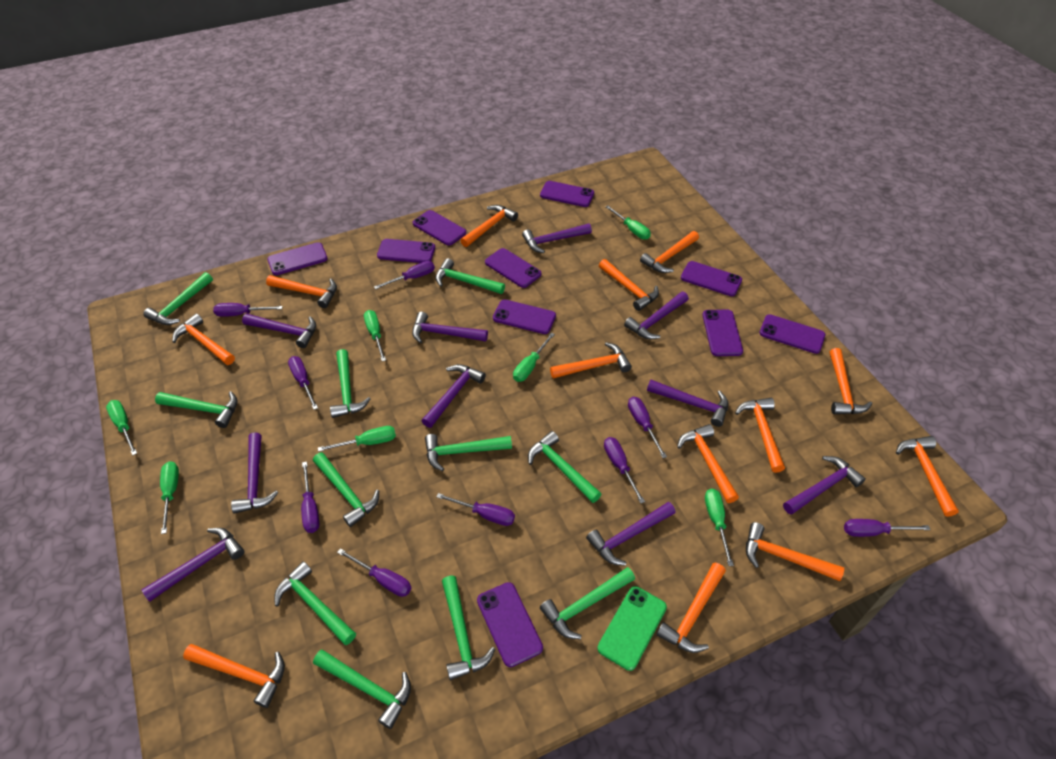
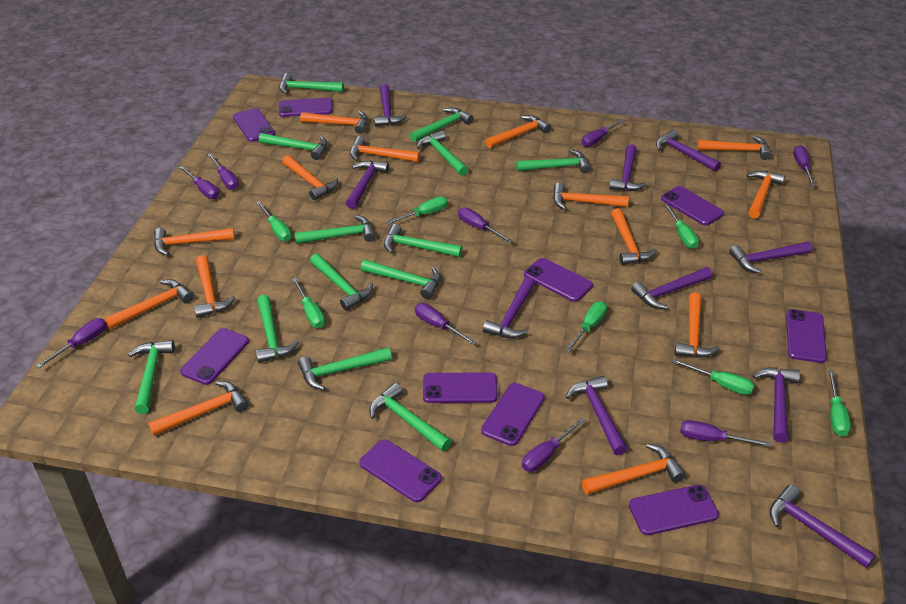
green hammer: 11 -> 13
green phone: 1 -> 0
orange hammer: 13 -> 14

